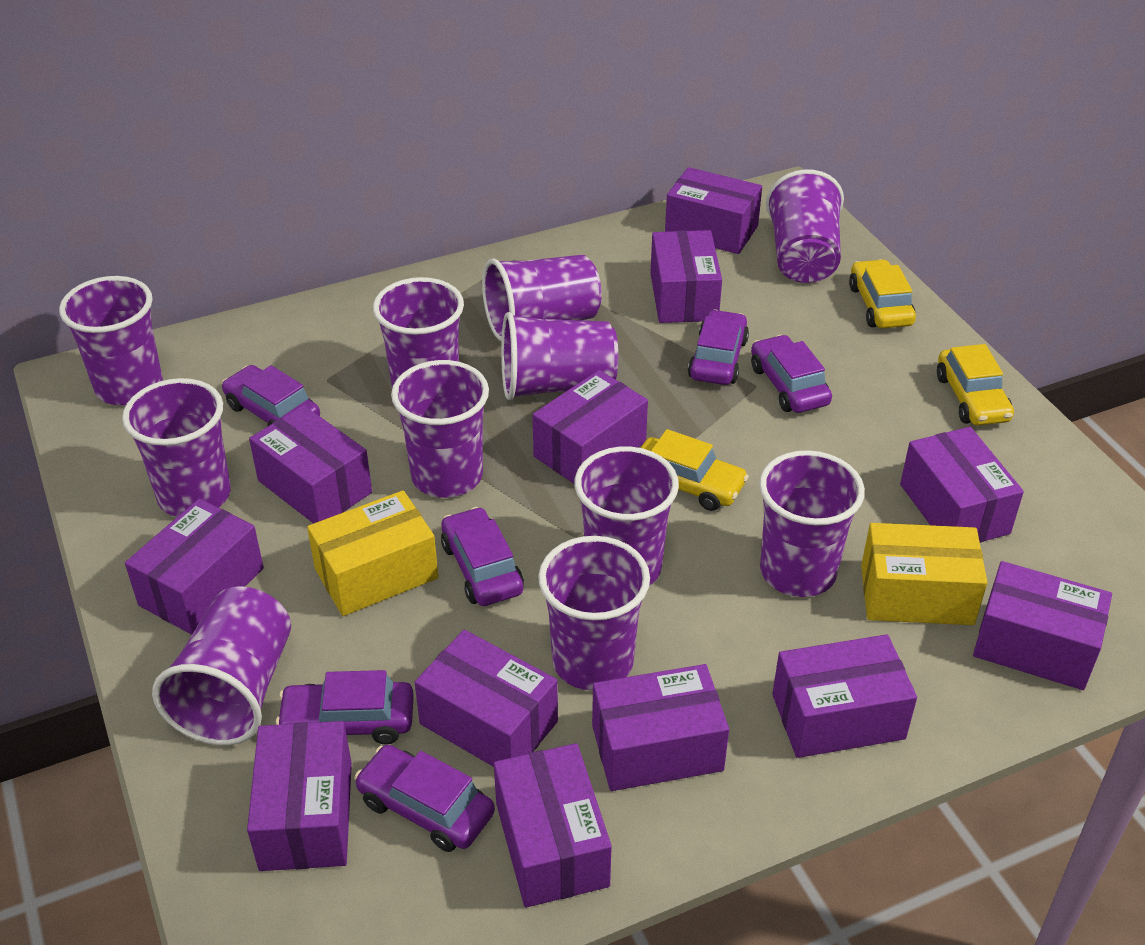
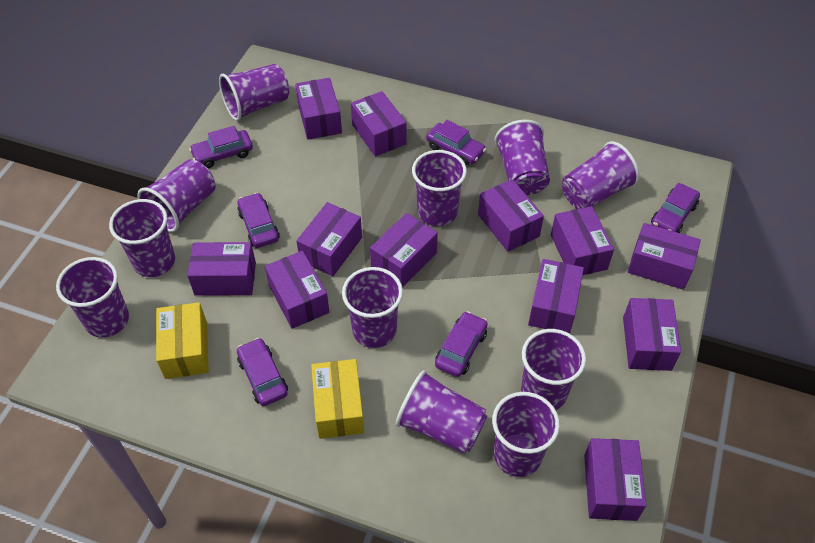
yellow car: 3 -> 0

